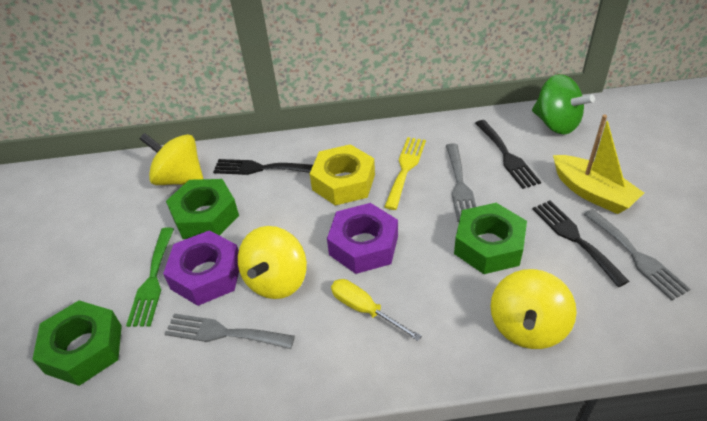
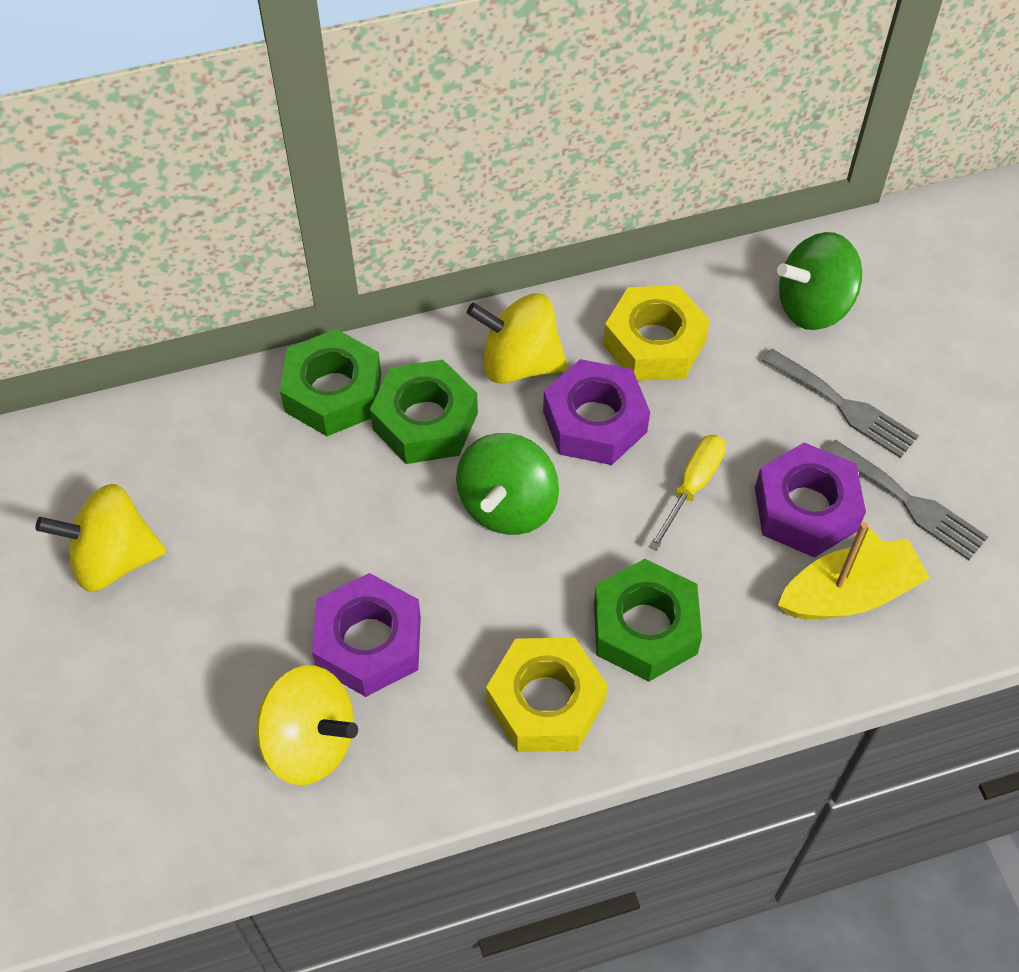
black fork: 3 -> 0
green fork: 1 -> 0
green spinning top: 1 -> 2
grey fork: 3 -> 2
purple nut: 2 -> 3
yellow fork: 1 -> 0
yellow nut: 1 -> 2

